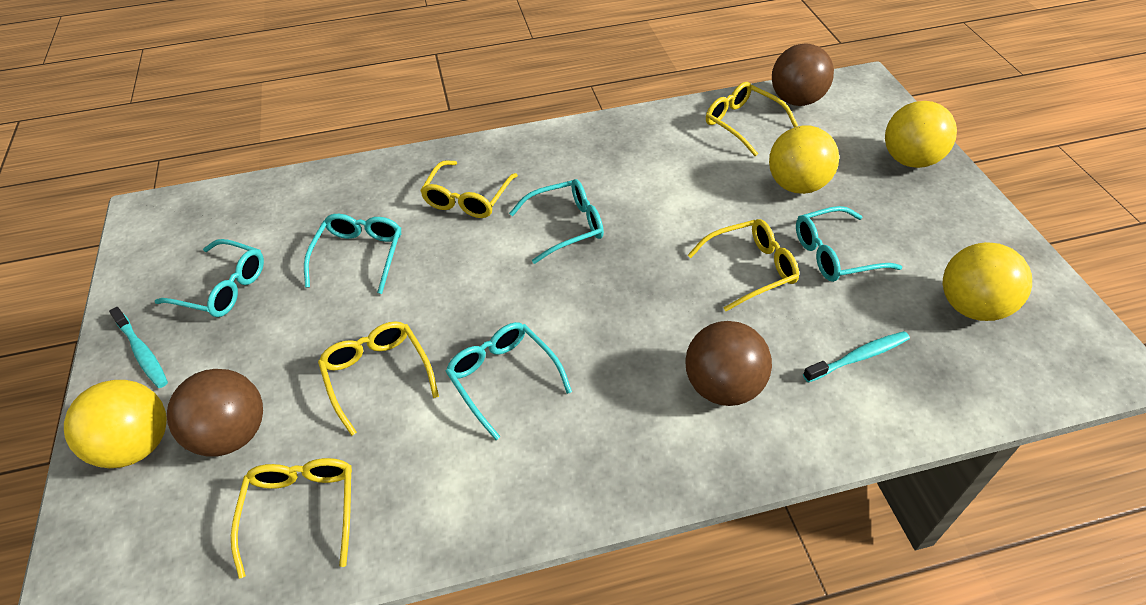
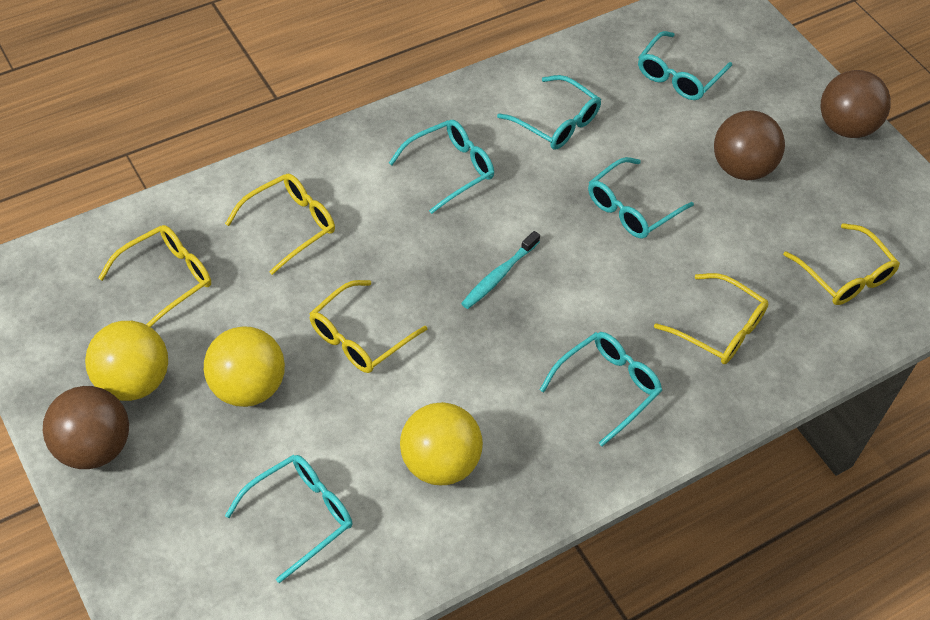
turquoise glasses: 5 -> 6
turquoise toothbrush: 2 -> 1
yellow ball: 4 -> 3

